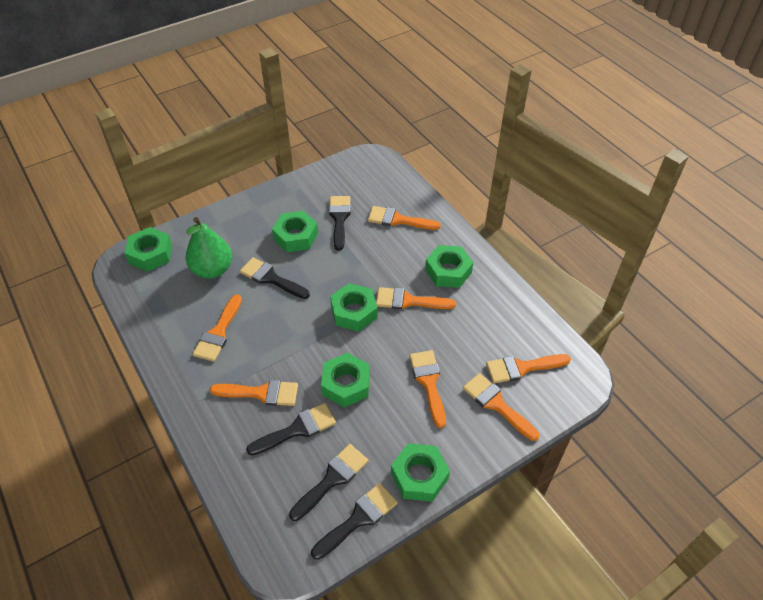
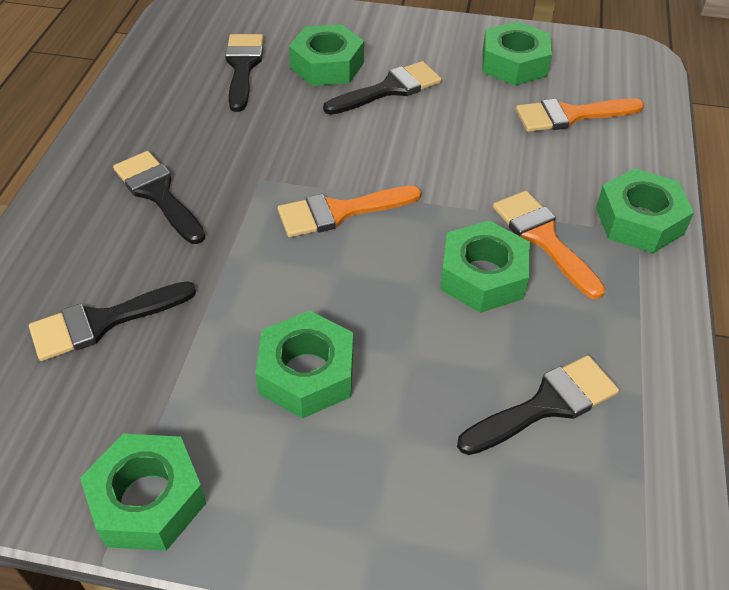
green pear: 1 -> 0
orange brush: 7 -> 3

